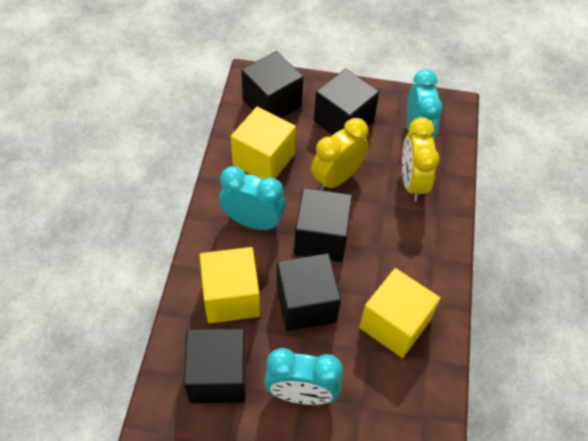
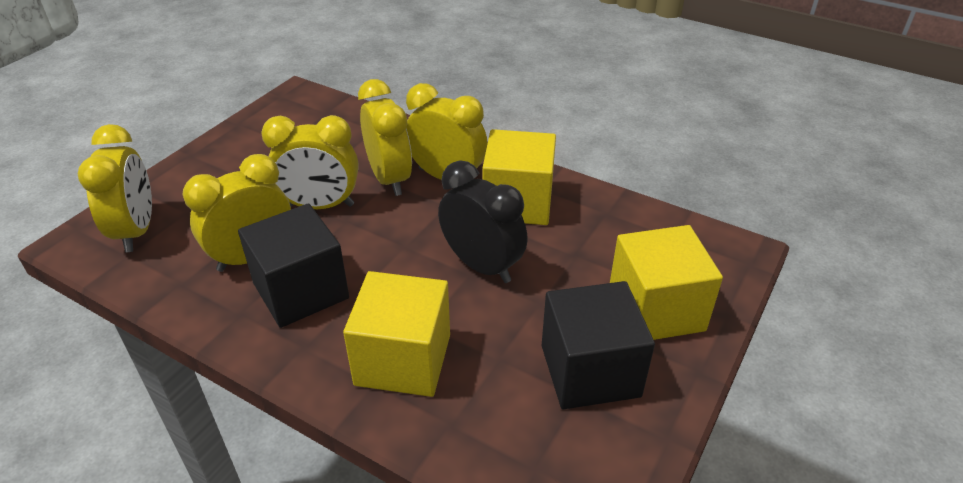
black clock: 0 -> 1
black cube: 5 -> 2
turquoise clock: 3 -> 0
yellow clock: 2 -> 5

